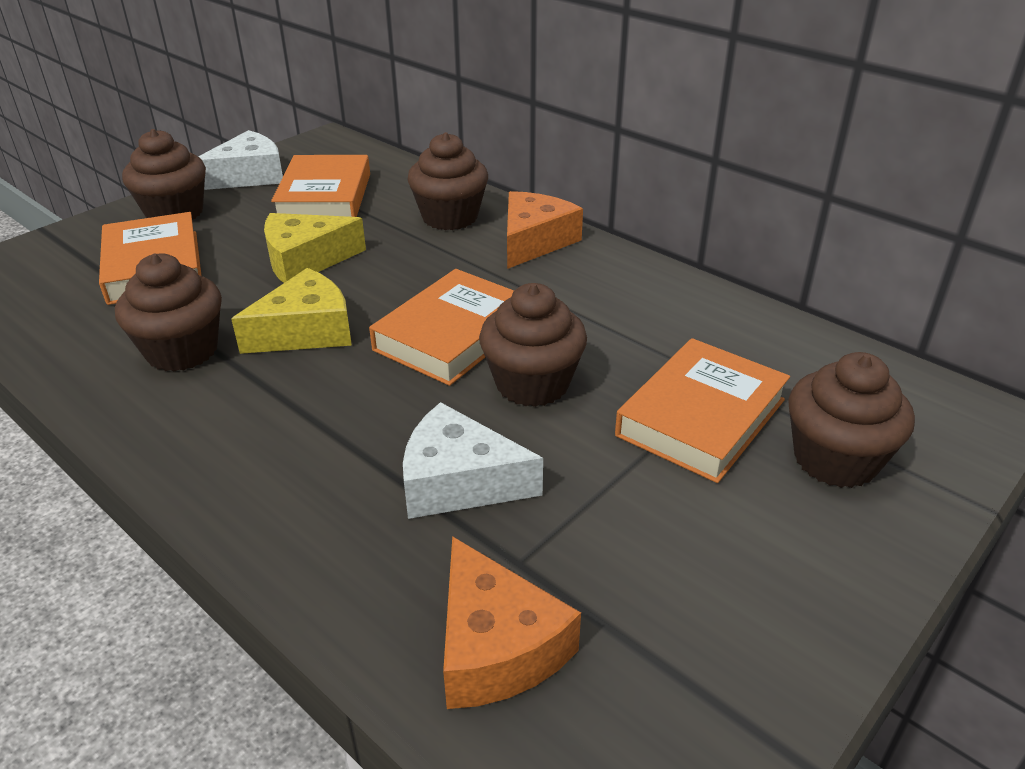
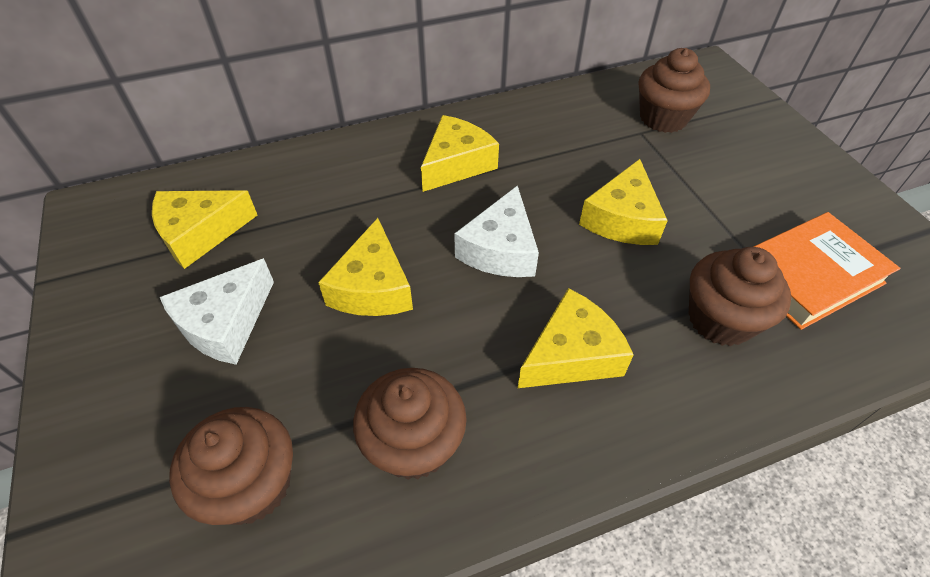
brown cupcake: 5 -> 4
orange book: 4 -> 1
orange cheese: 2 -> 0
yellow cheese: 2 -> 5

